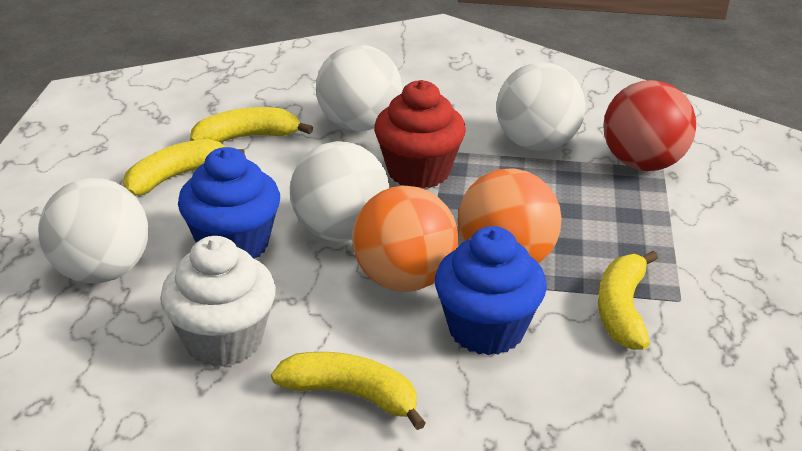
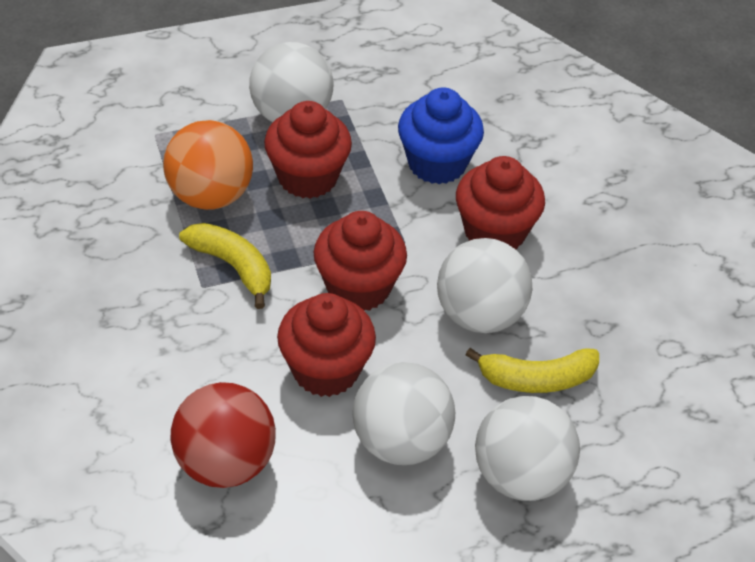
blue cupcake: 2 -> 1
orange ball: 2 -> 1
red cupcake: 1 -> 4
white cupcake: 1 -> 0
yellow banana: 4 -> 2

